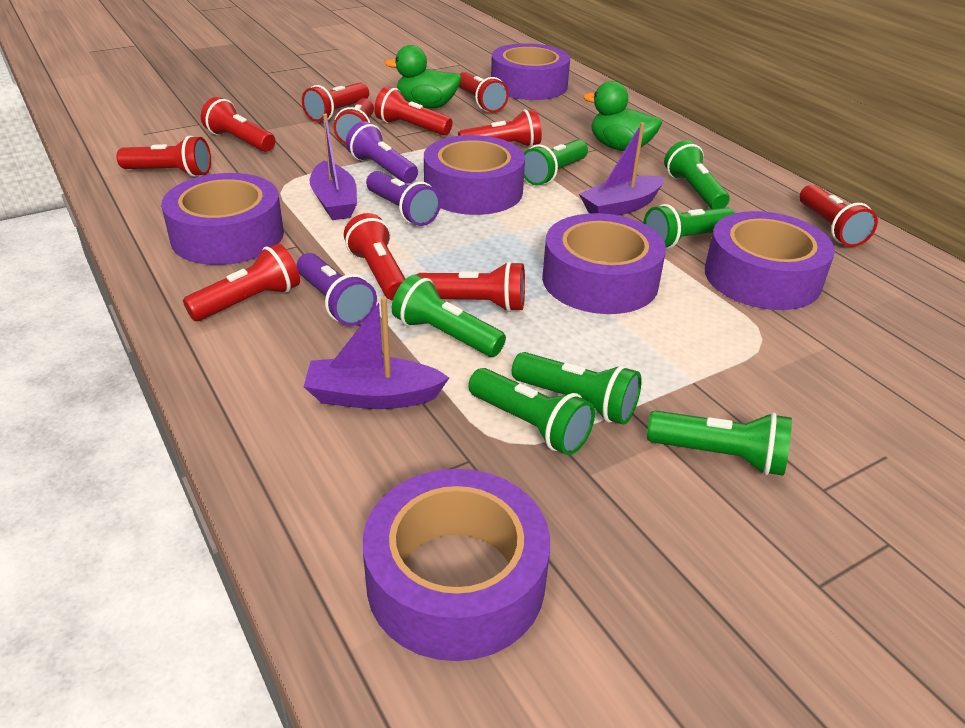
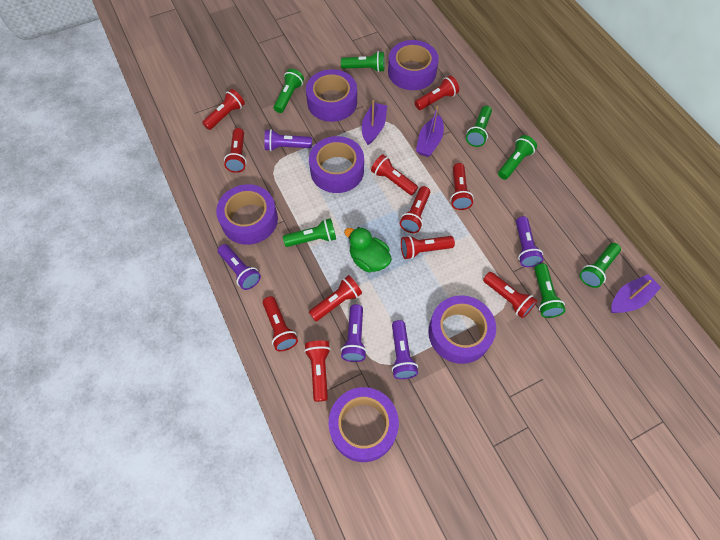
green duck: 2 -> 1
purple flashlight: 3 -> 5

